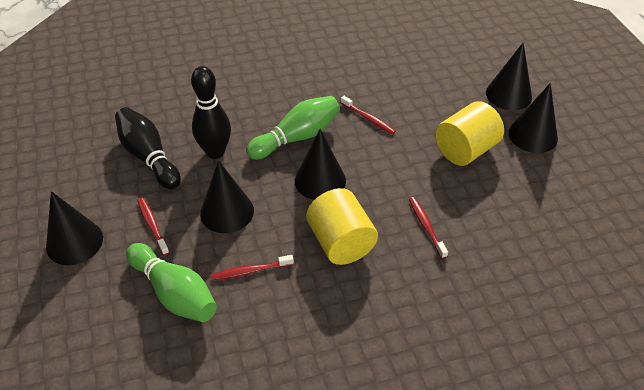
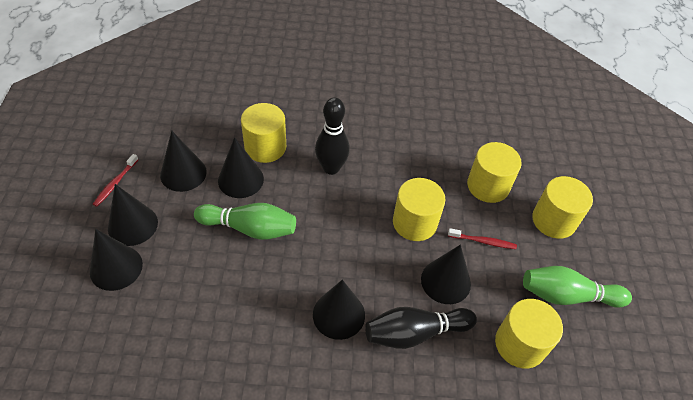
black cone: 5 -> 6
red toothbrush: 4 -> 2
yellow cylinder: 2 -> 5

